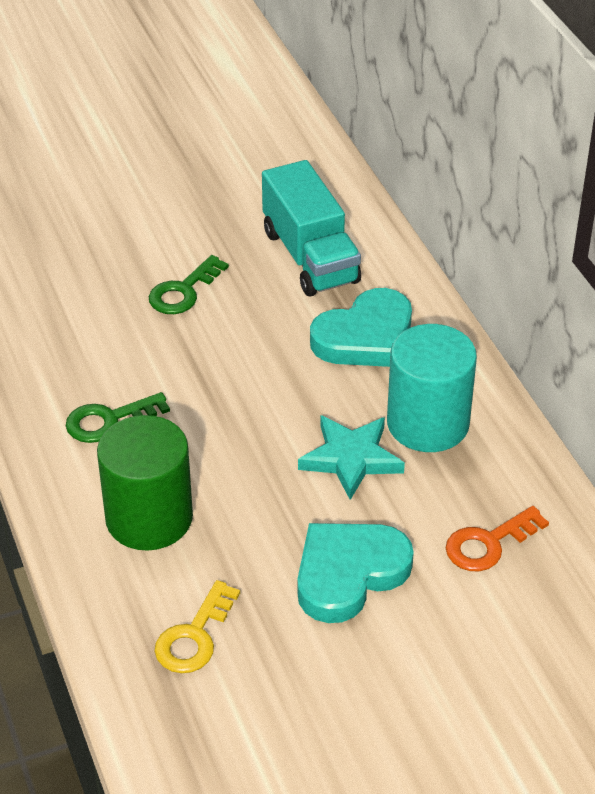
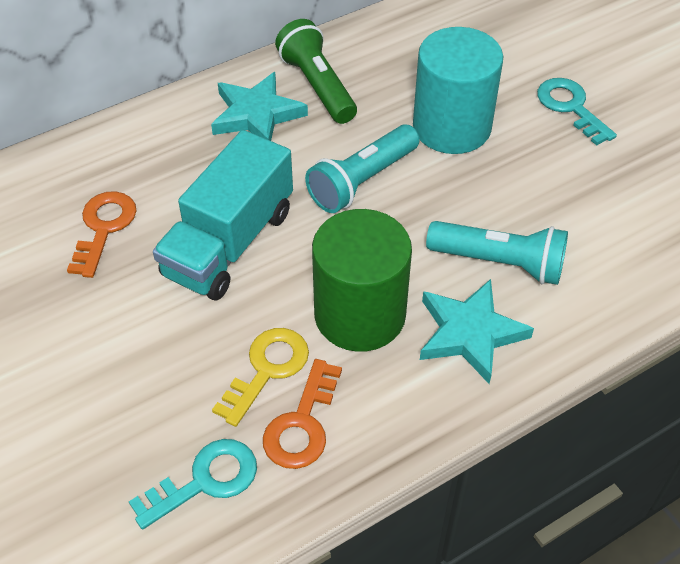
green flashlight: 0 -> 1
green key: 2 -> 0
orange key: 1 -> 2
turquoise flashlight: 0 -> 2
turquoise heart: 2 -> 0
turquoise key: 0 -> 2
turquoise star: 1 -> 2

